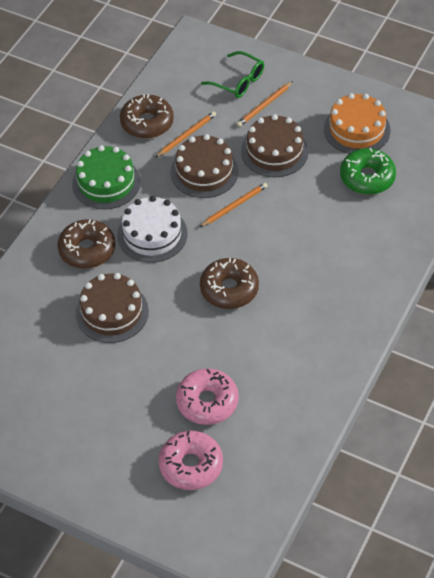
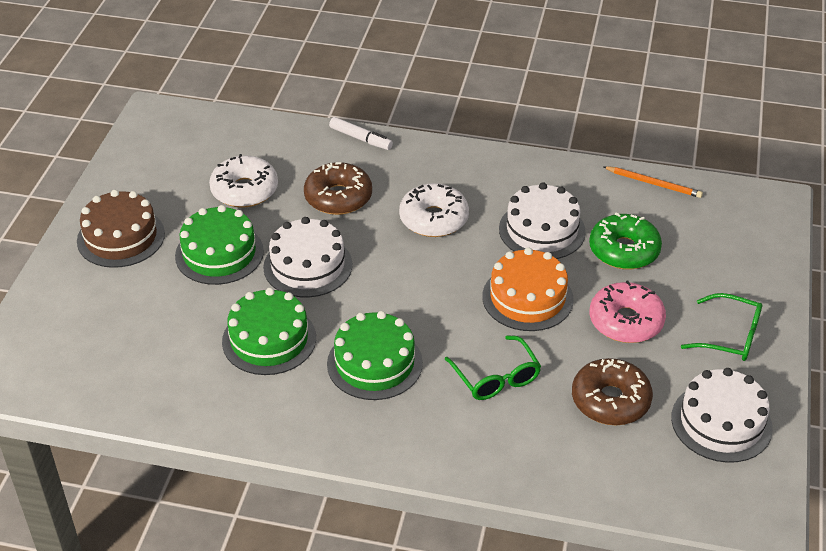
brown cake: 3 -> 1
brown donut: 3 -> 2
green cake: 1 -> 3
green glasses: 1 -> 2
orange pencil: 3 -> 1
pink donut: 2 -> 1
white cake: 1 -> 3
white donut: 0 -> 2
white marker: 0 -> 1

